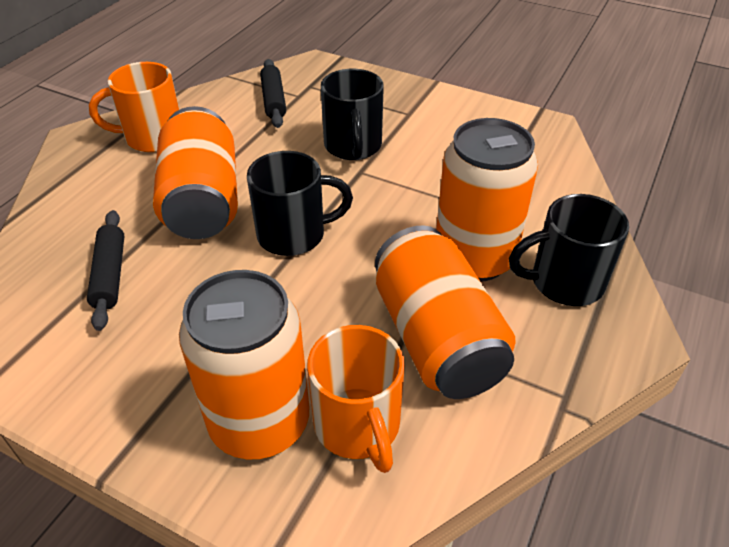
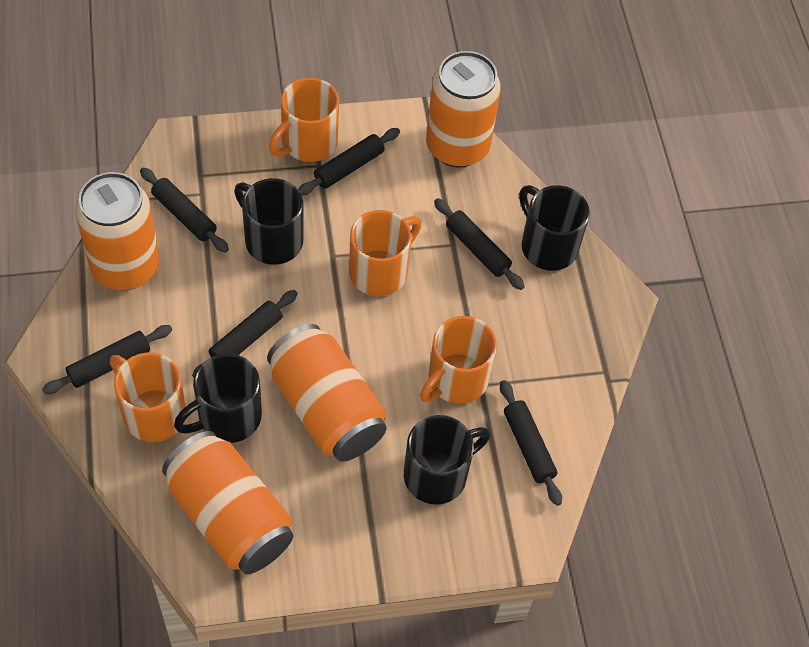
black mug: 3 -> 4
black rolling pin: 2 -> 6
orange mug: 2 -> 4

